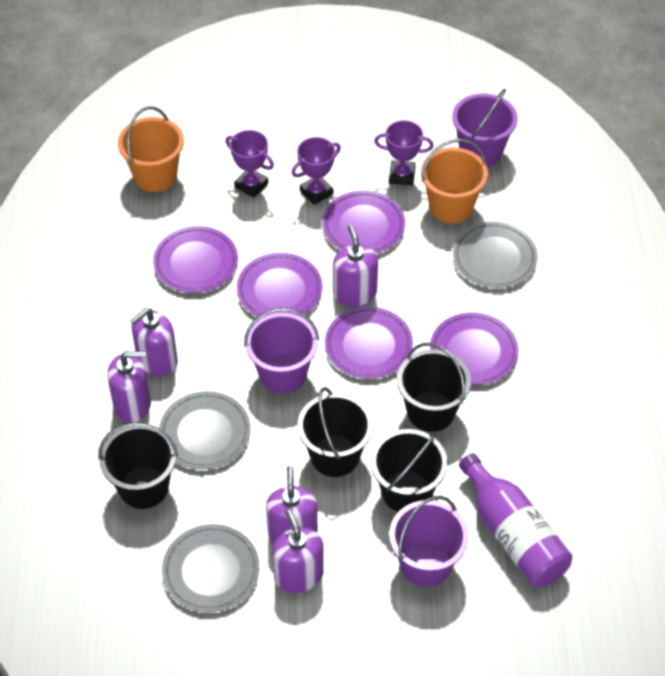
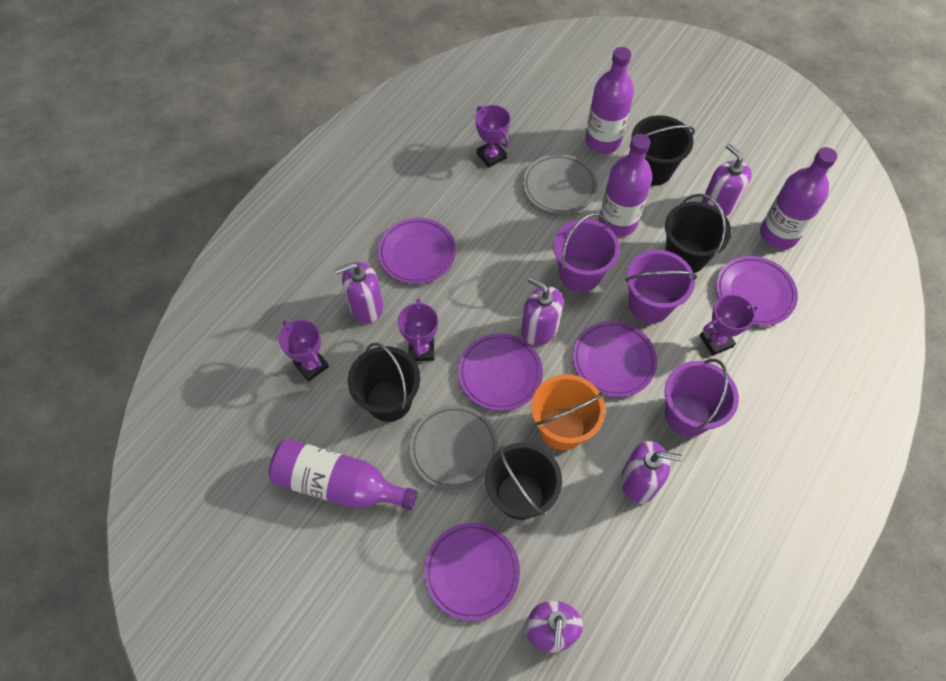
grey plate: 3 -> 2
orange bucket: 2 -> 1
purple bottle: 1 -> 4
purple trophy: 3 -> 4

